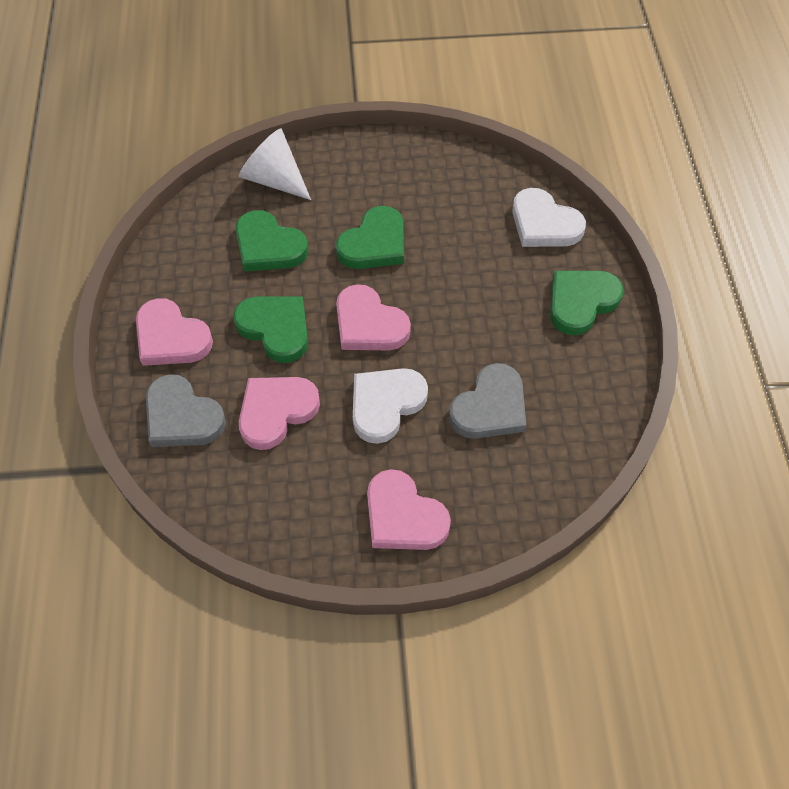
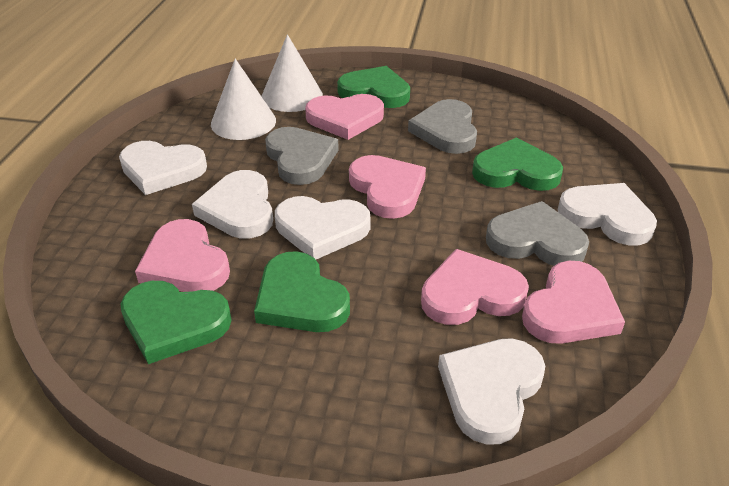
grey heart: 2 -> 3
pink heart: 4 -> 5
white cone: 1 -> 2
white heart: 2 -> 5

